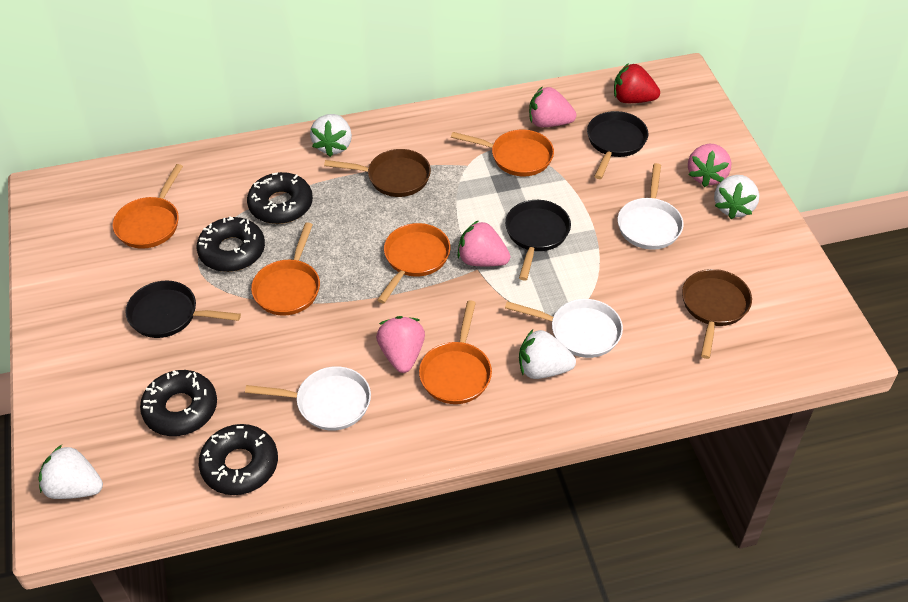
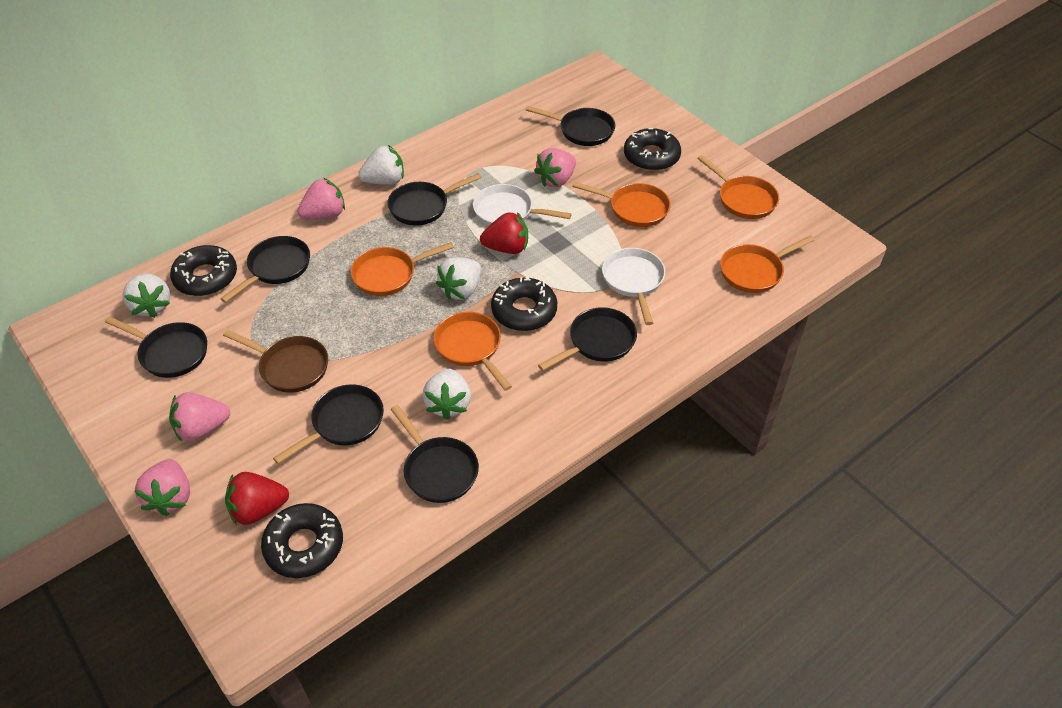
black pan: 3 -> 7
brown pan: 2 -> 1
red strawberry: 1 -> 2
white pan: 3 -> 2

